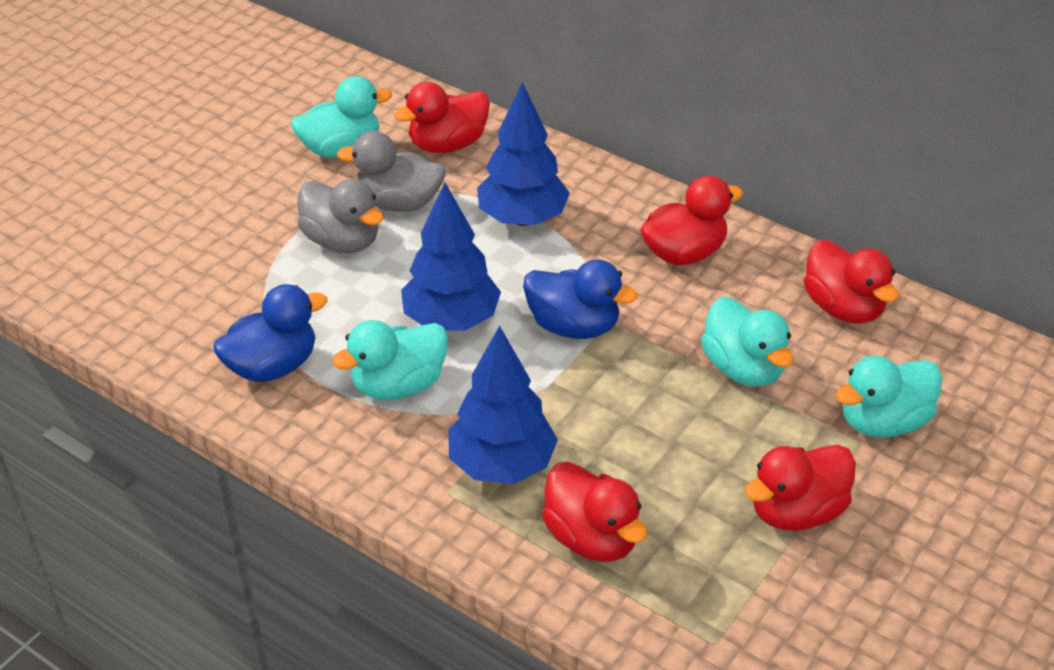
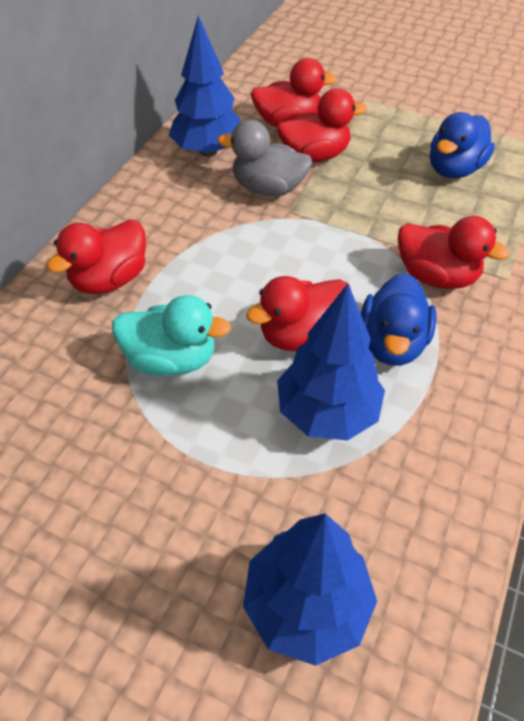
grey duck: 2 -> 1
turquoise duck: 4 -> 1

